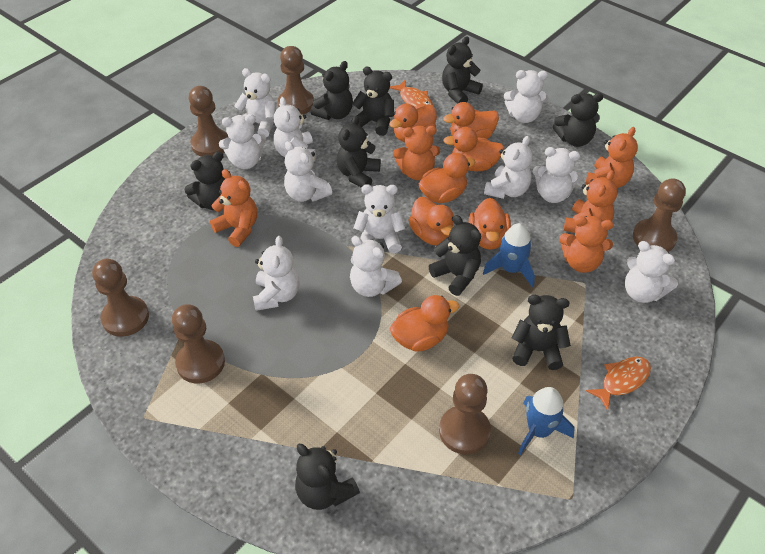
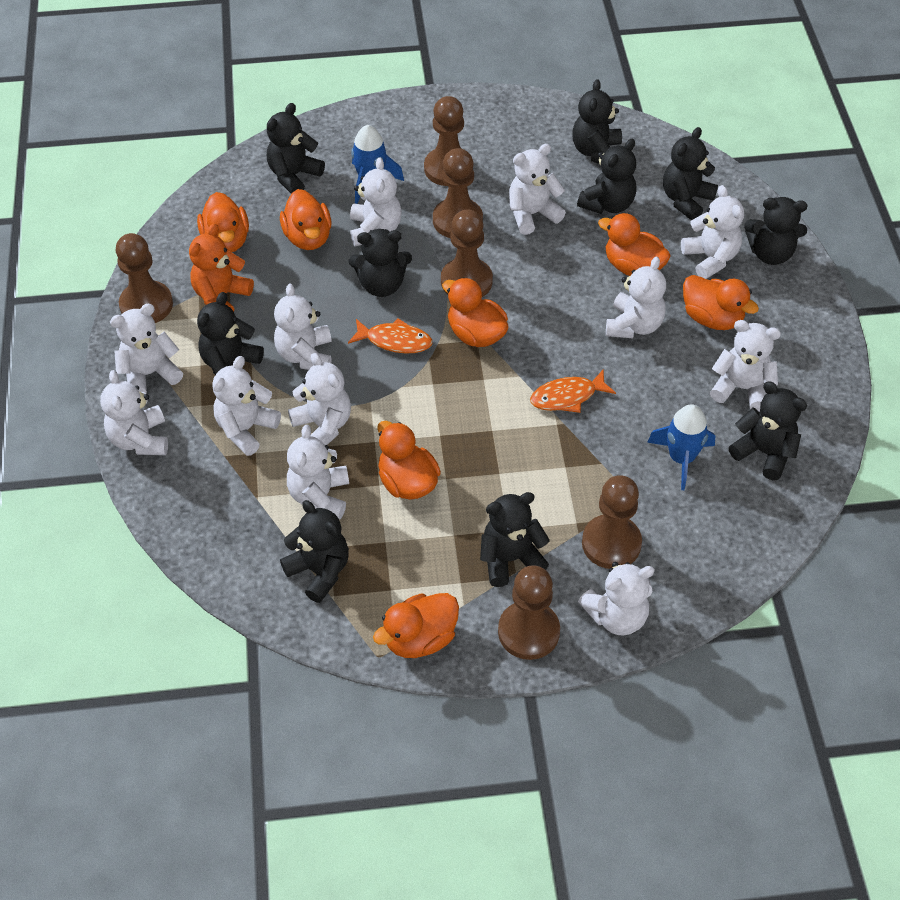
black teddy bear: 9 -> 10
orange teddy bear: 5 -> 1
white teddy bear: 11 -> 12

